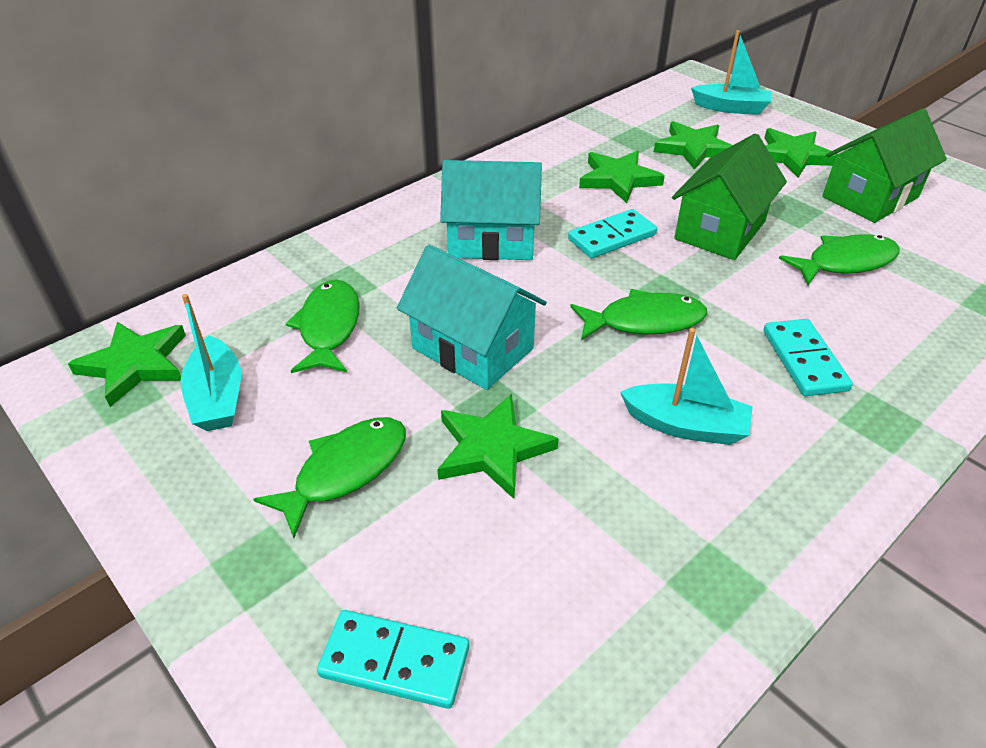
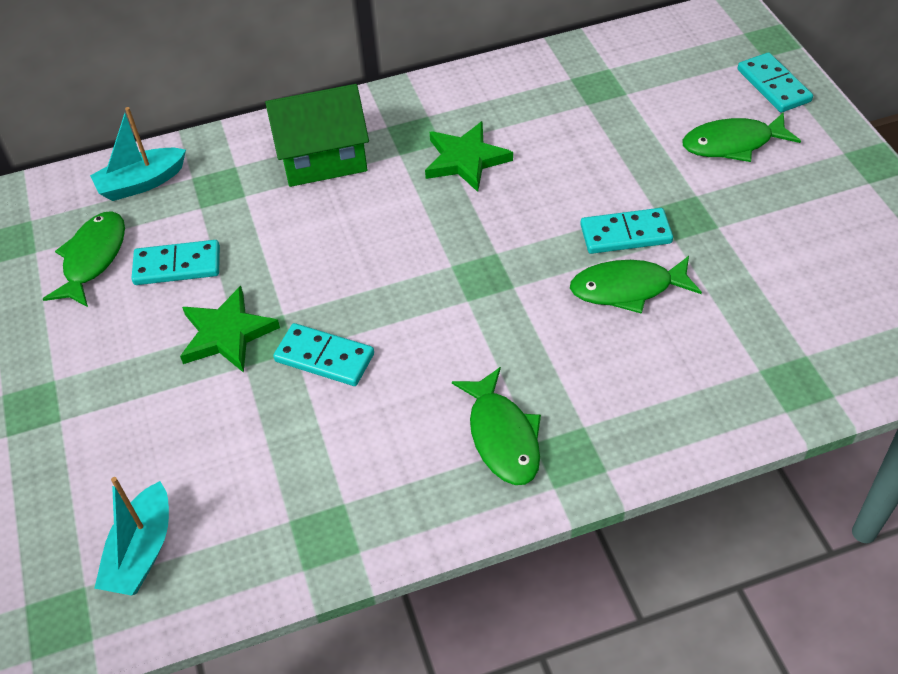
green house: 2 -> 1
green star: 5 -> 2
turquoise boat: 3 -> 2
turquoise domino: 3 -> 4
turquoise house: 2 -> 0

